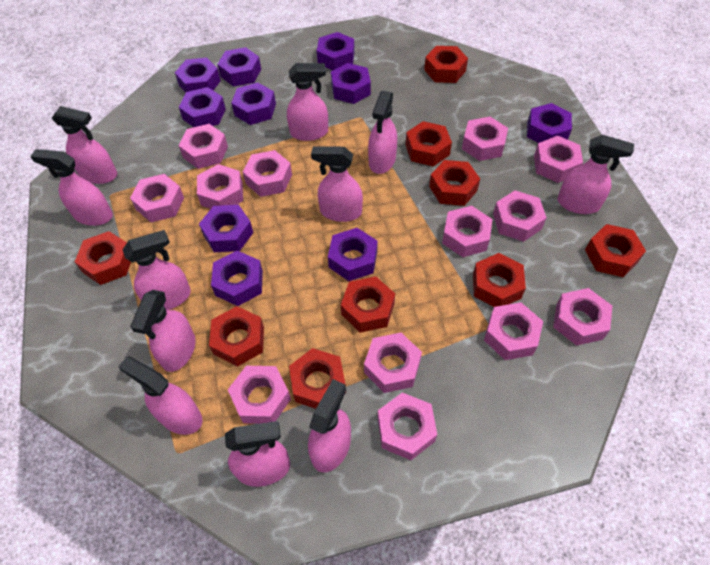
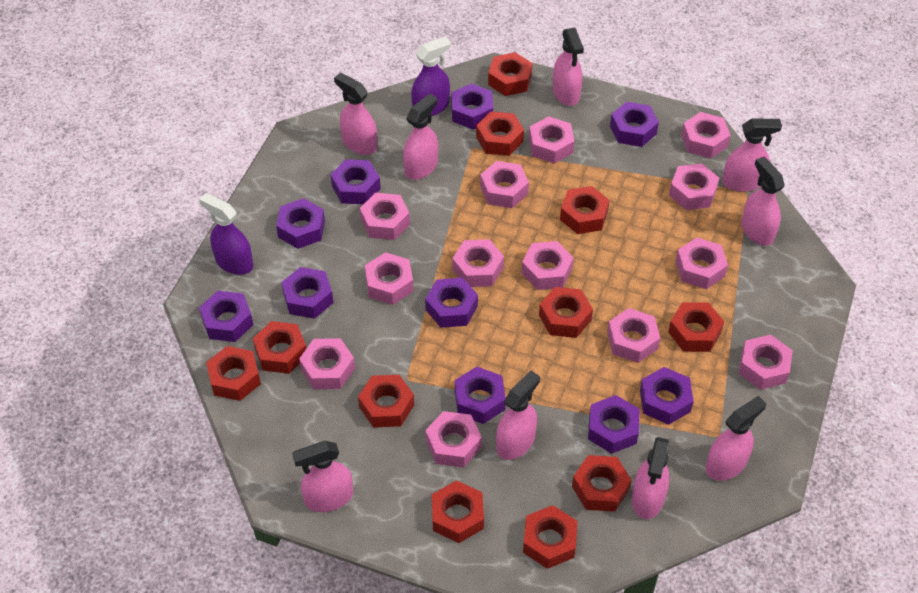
pink spray bottle: 11 -> 9
purple spray bottle: 0 -> 2
red nut: 9 -> 11

